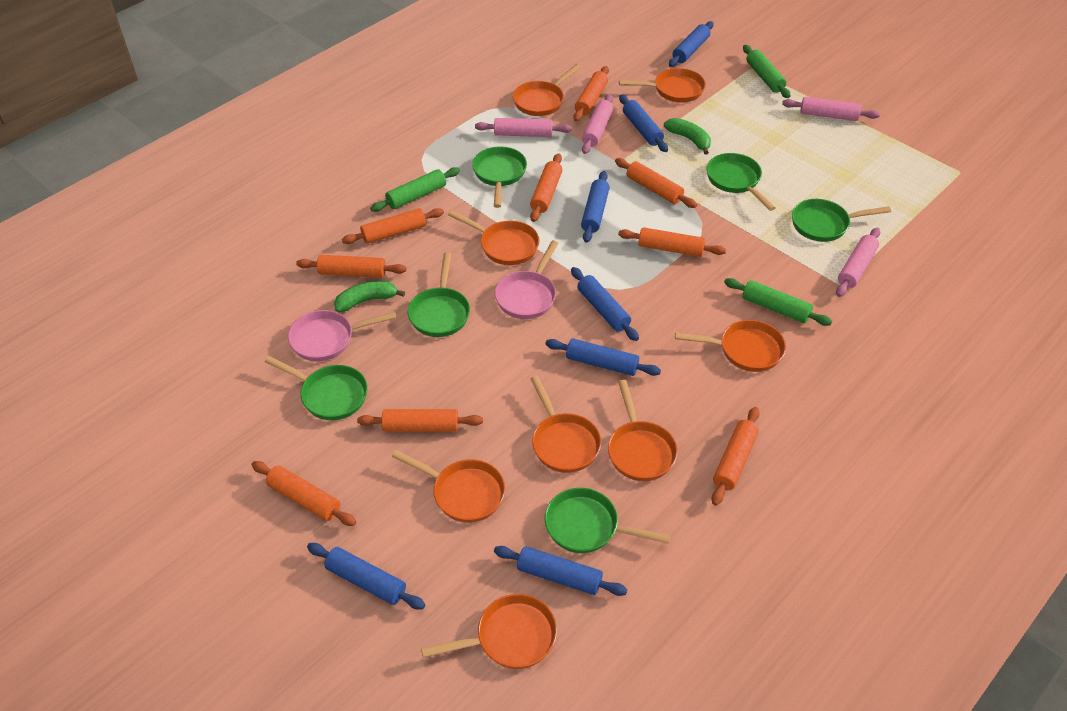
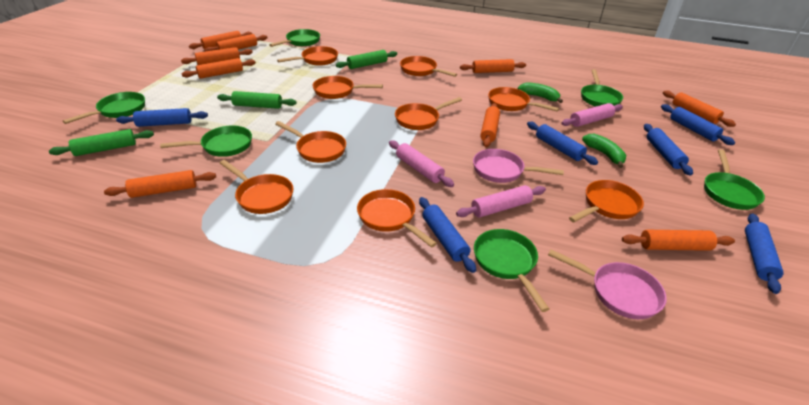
blue rolling pin: 7 -> 6
orange pan: 8 -> 9
pink rolling pin: 4 -> 3

